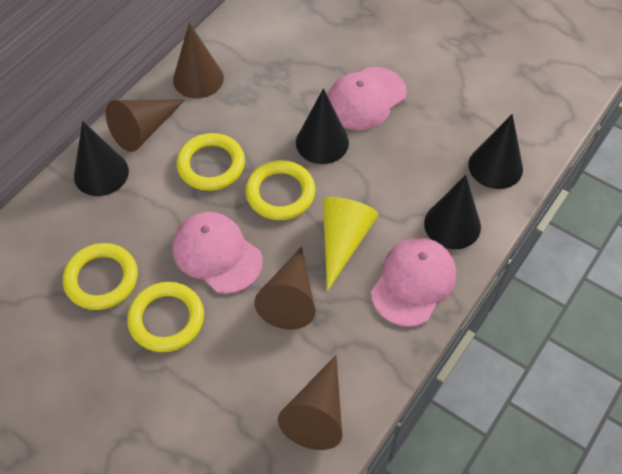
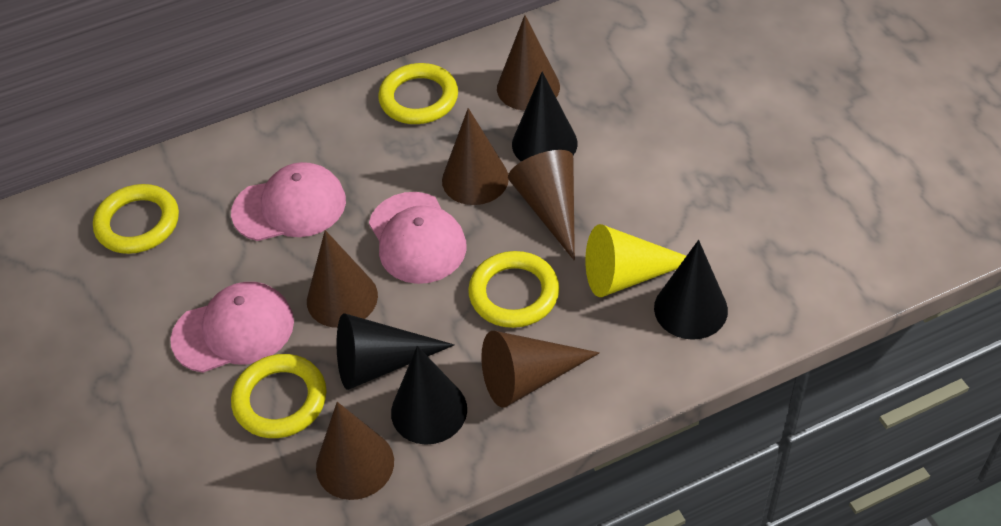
brown cone: 4 -> 6

